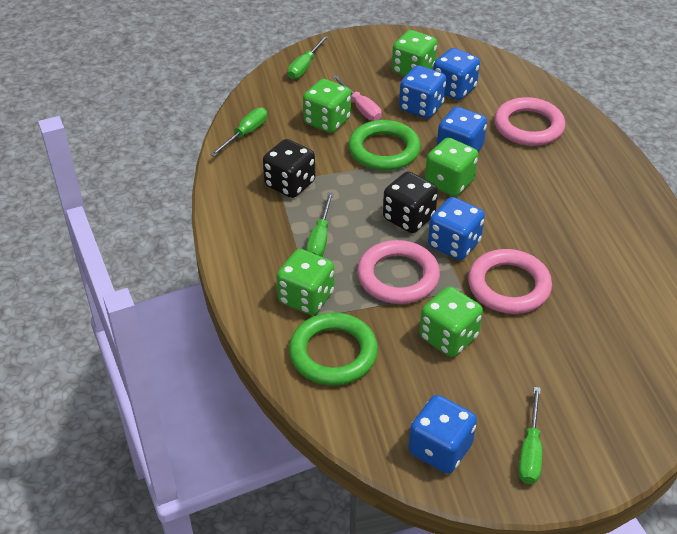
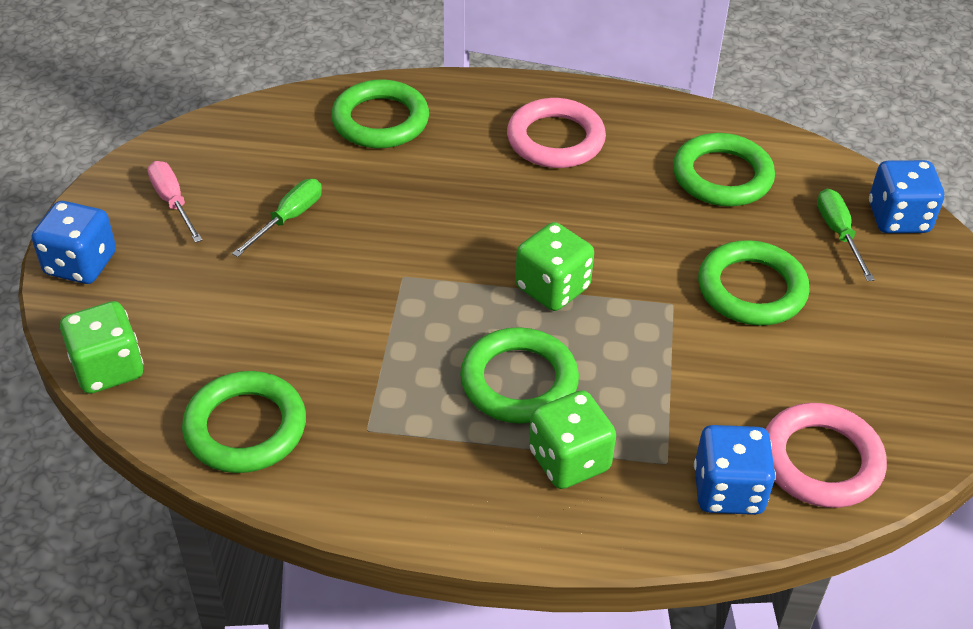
black dice: 2 -> 0
blue dice: 5 -> 3
green dice: 5 -> 3
green ring: 2 -> 5
green screwdriver: 4 -> 2
pink ring: 3 -> 2

